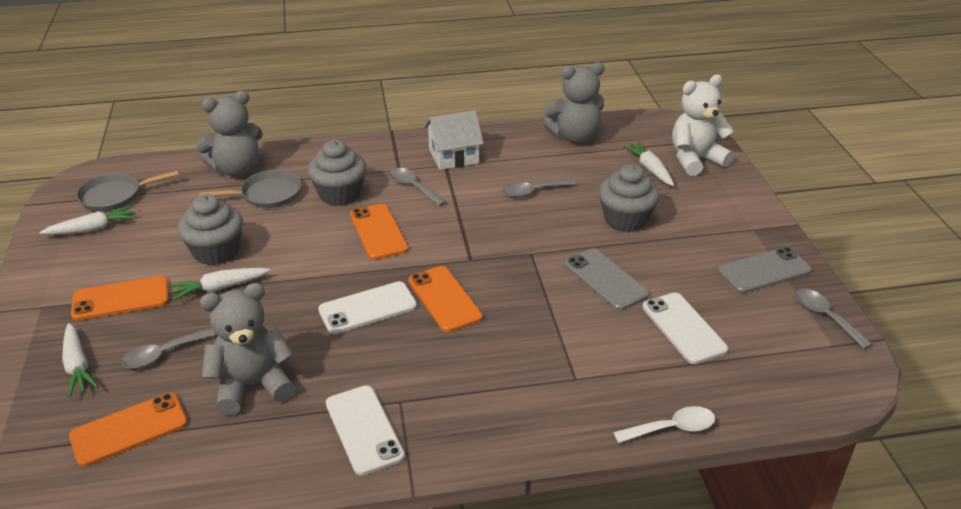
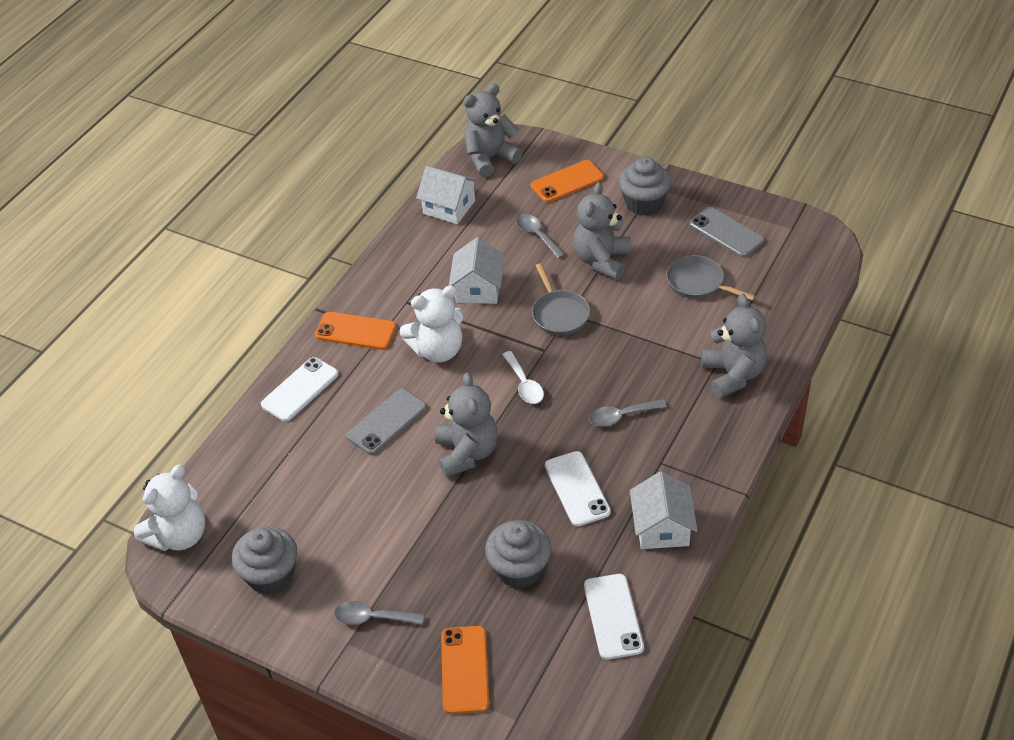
grey spoon: 4 -> 3
grey teddy bear: 3 -> 4
orange phone: 4 -> 3
white carrot: 4 -> 0
white house: 1 -> 3
white teddy bear: 1 -> 2

